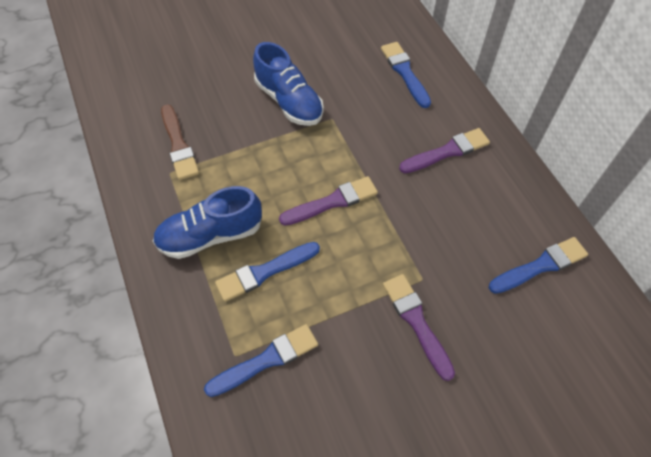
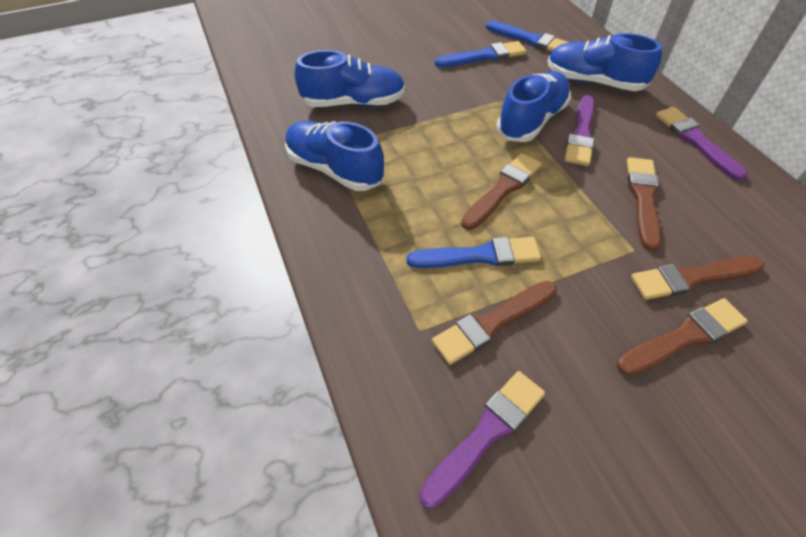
blue brush: 4 -> 3
blue shoe: 2 -> 4
brown brush: 1 -> 5

